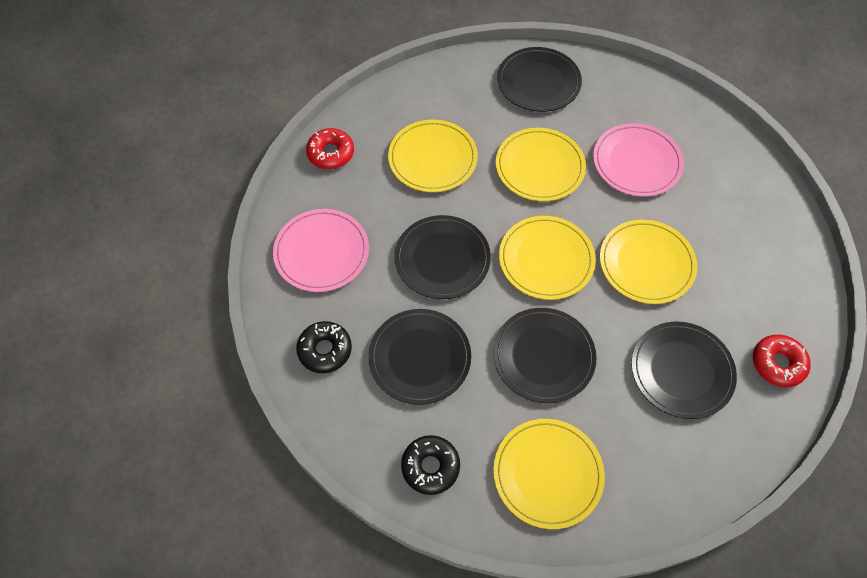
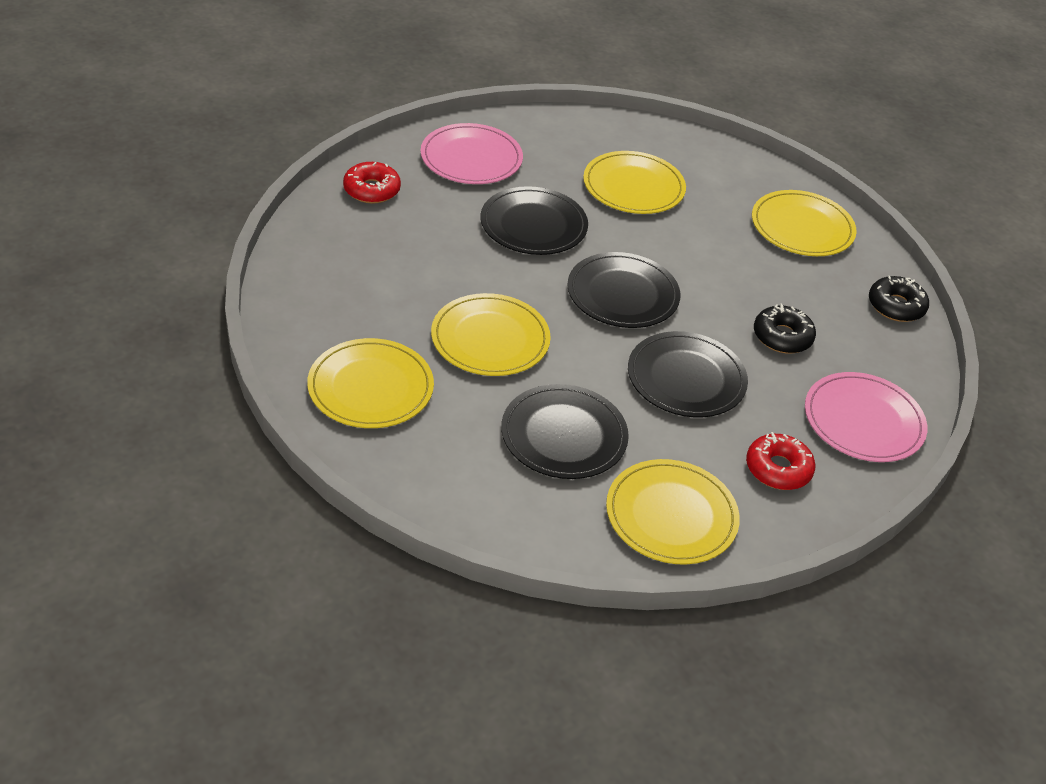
black plate: 5 -> 4

